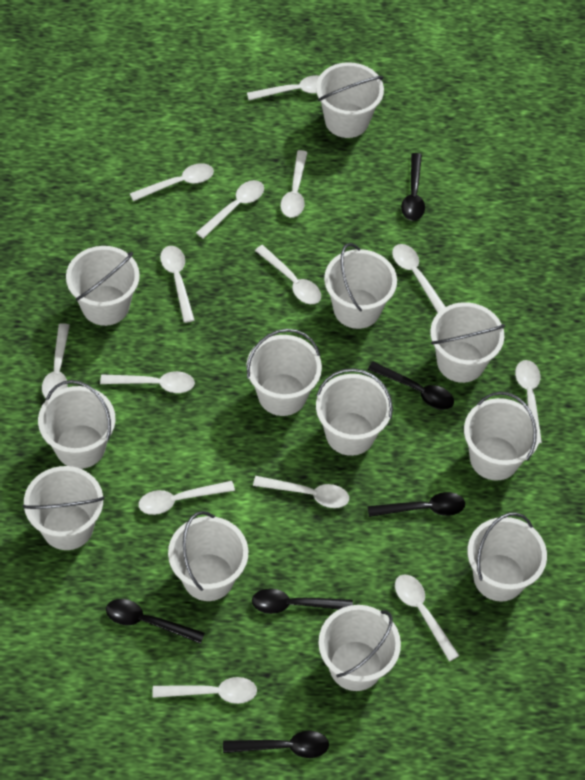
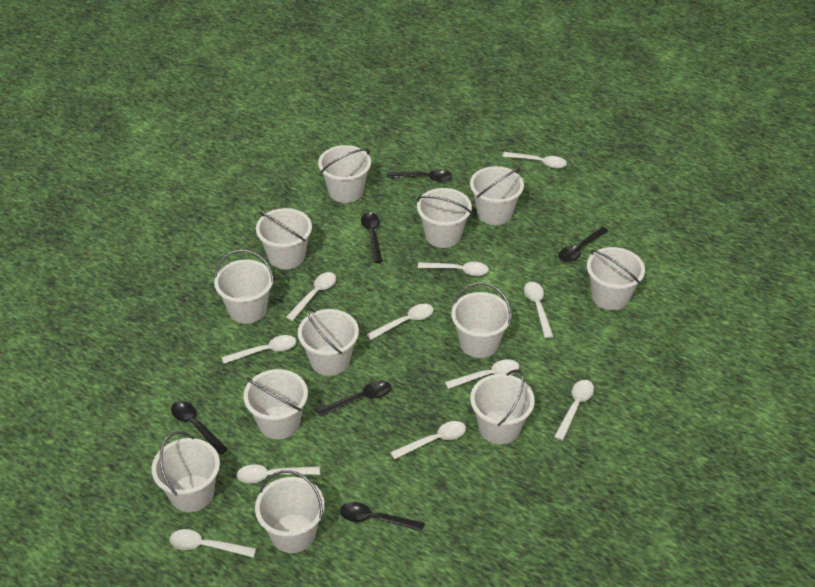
white spoon: 14 -> 11

